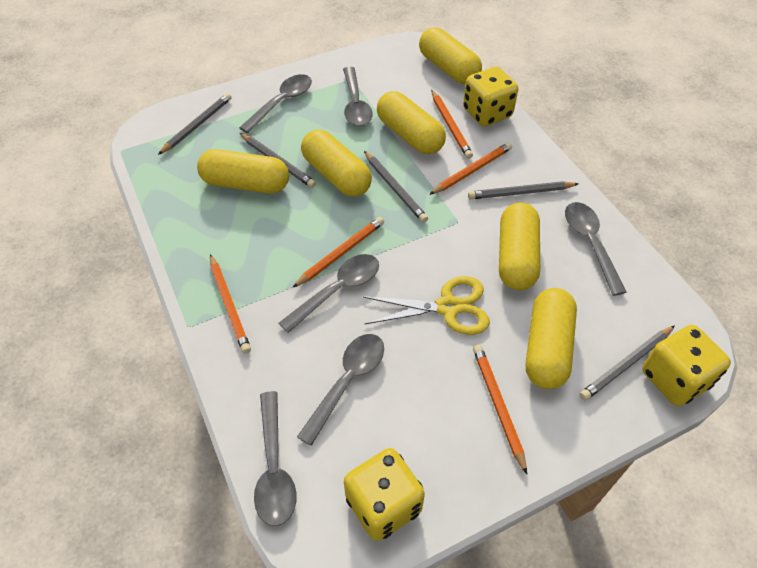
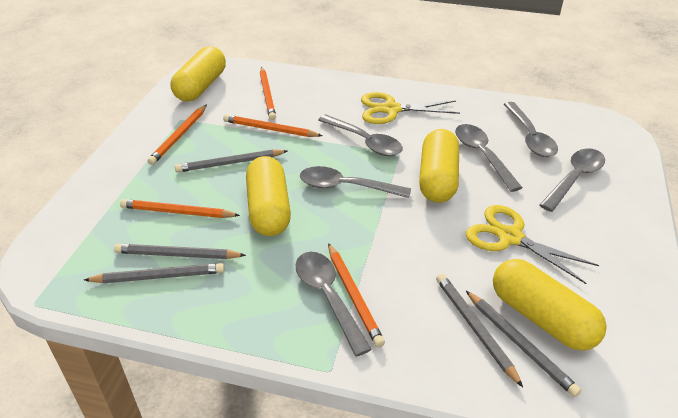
yellow capsule: 6 -> 4
yellow dice: 3 -> 0
yellow scissors: 1 -> 2

